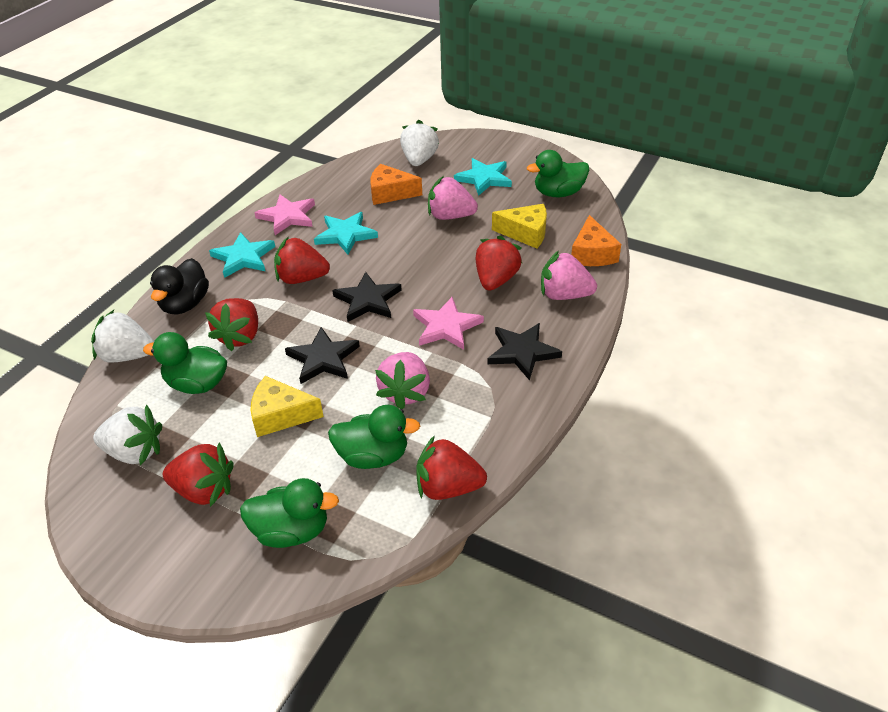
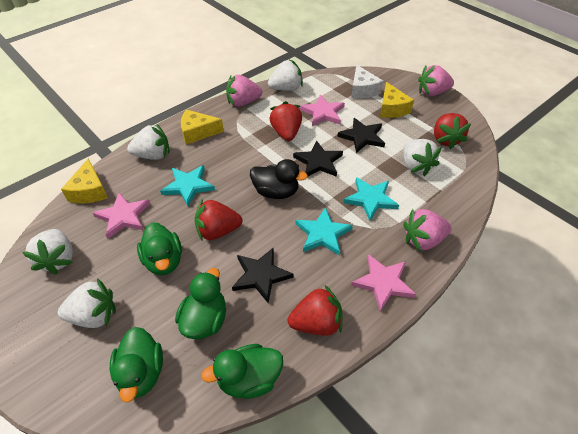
orange cheese: 2 -> 0
pink star: 2 -> 3
red strawberry: 5 -> 4
white cheese: 0 -> 1
white strawberry: 3 -> 5
yellow cheese: 2 -> 3

